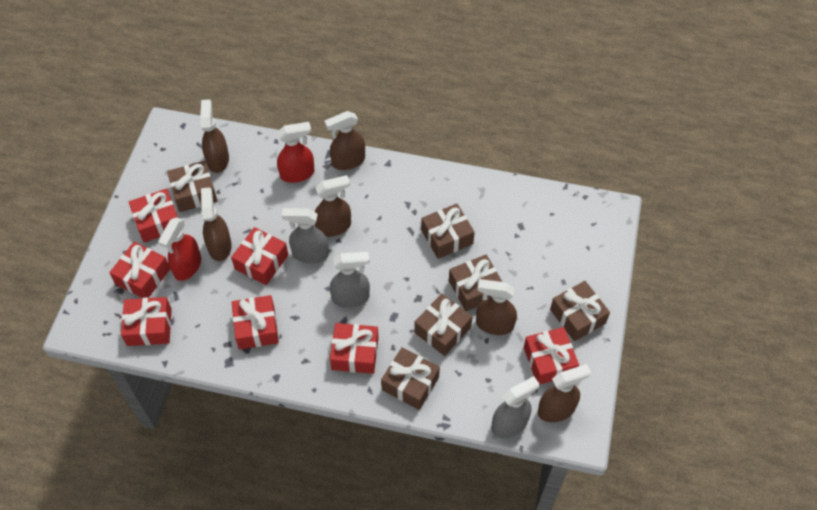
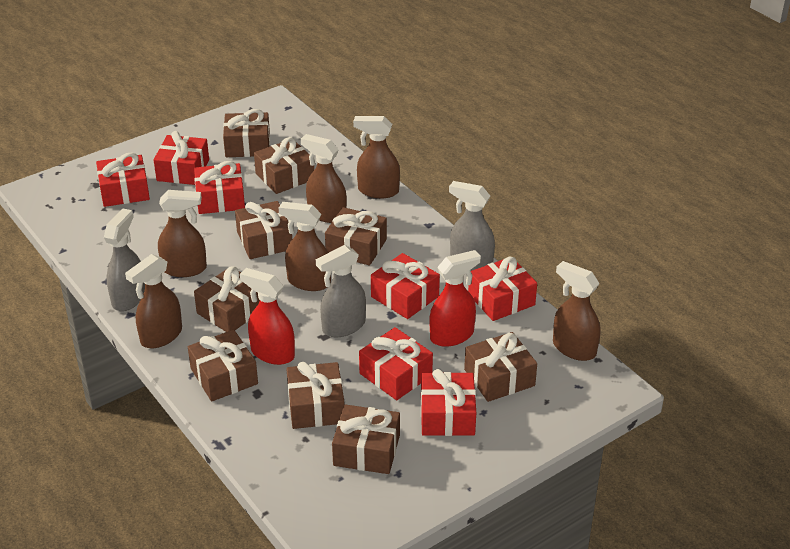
brown gift: 6 -> 9

